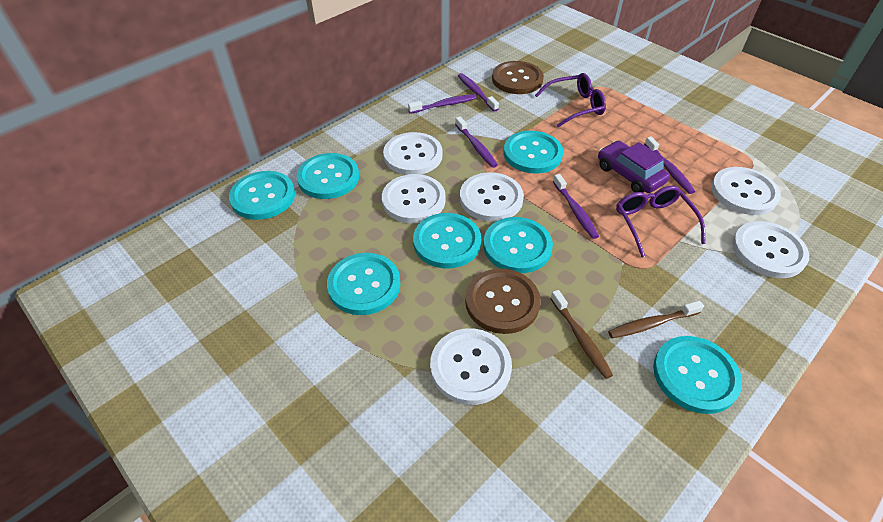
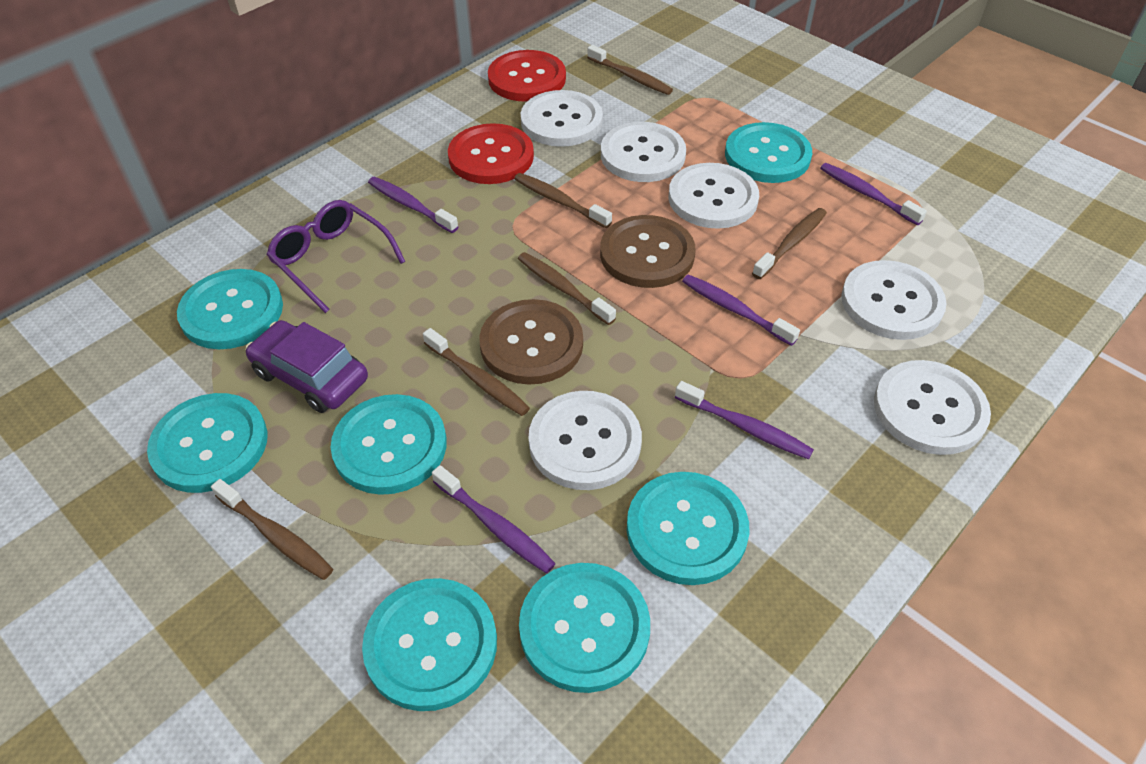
brown toothbrush: 2 -> 6
purple glasses: 2 -> 1
red button: 0 -> 2

